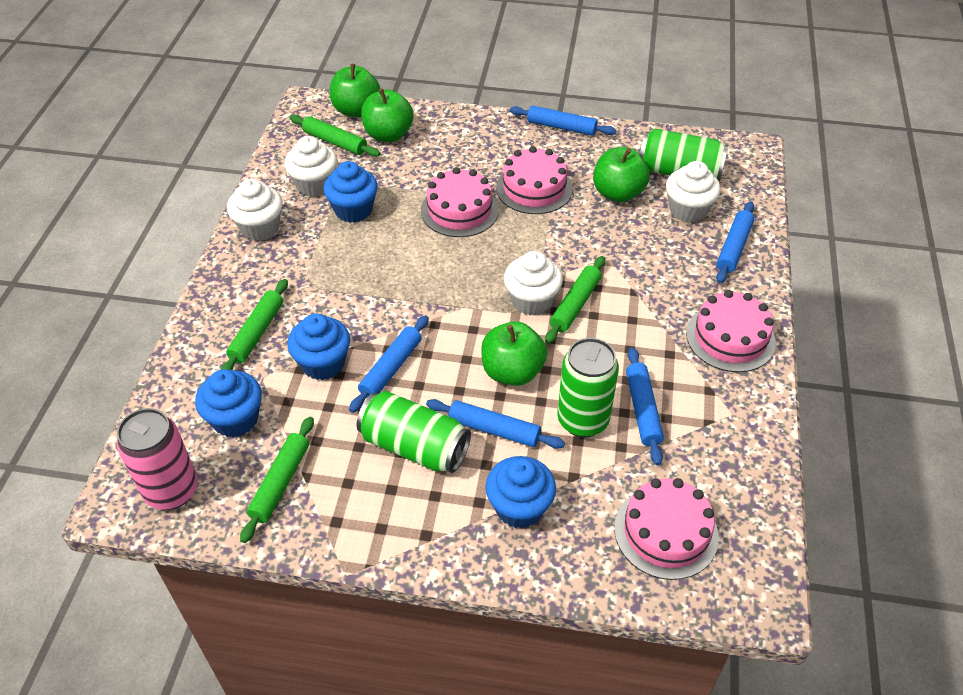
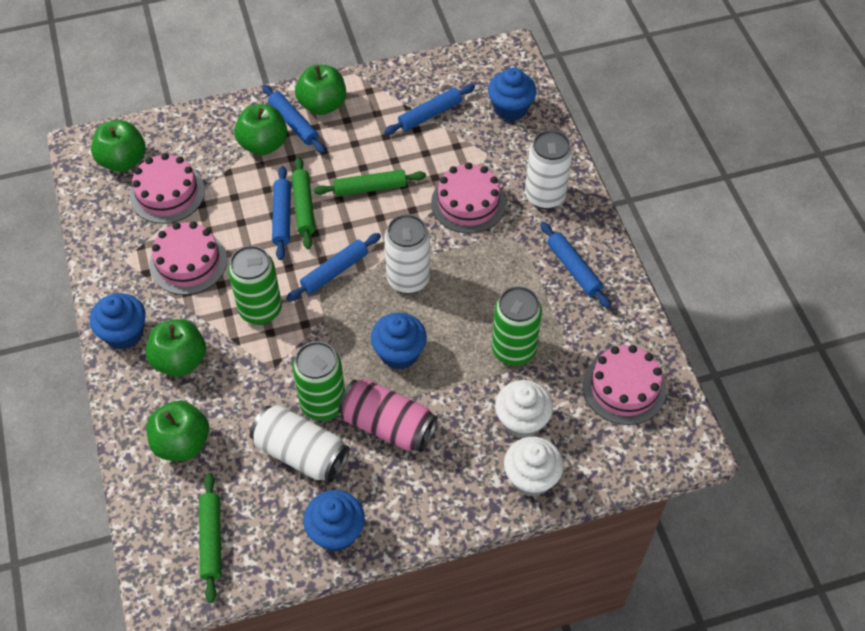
green apple: 4 -> 5
green rolling pin: 4 -> 3
white can: 0 -> 3
white cupcake: 4 -> 2

